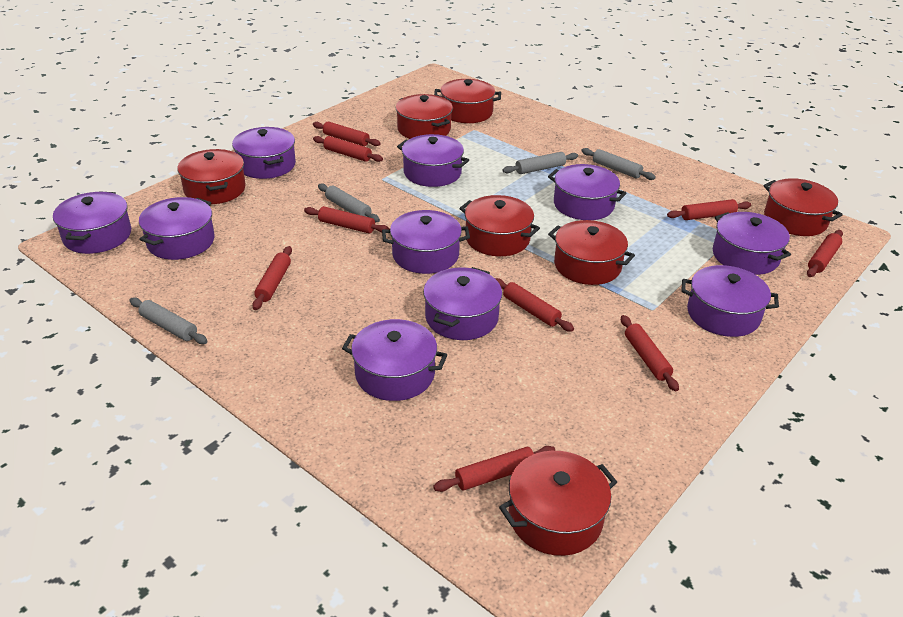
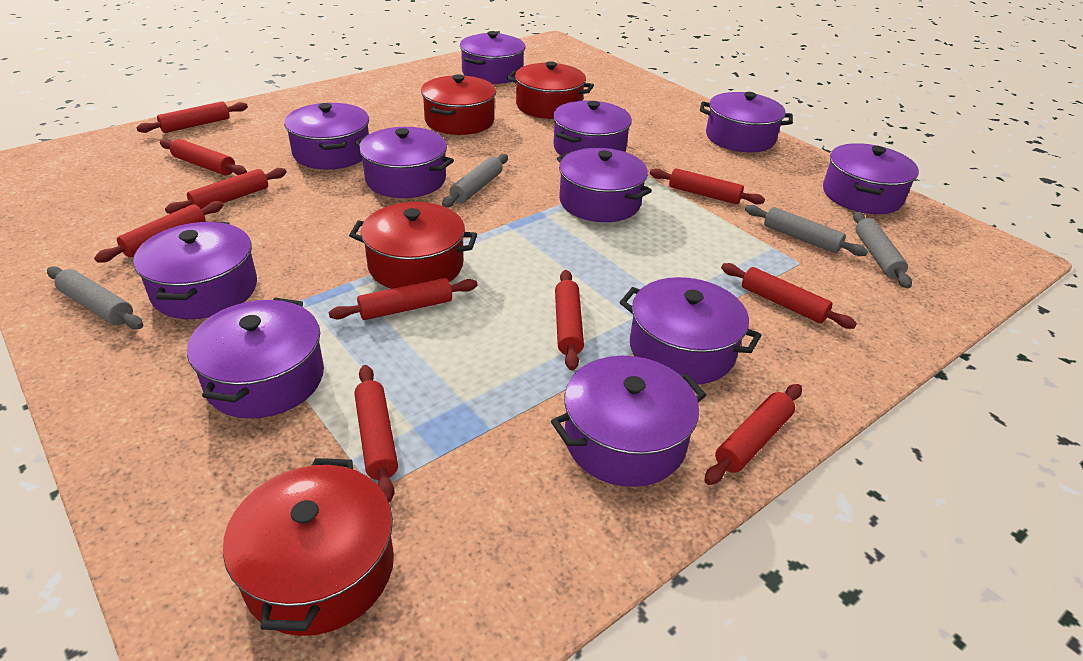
purple pot: 10 -> 11
red pot: 7 -> 4
red rolling pin: 9 -> 10

